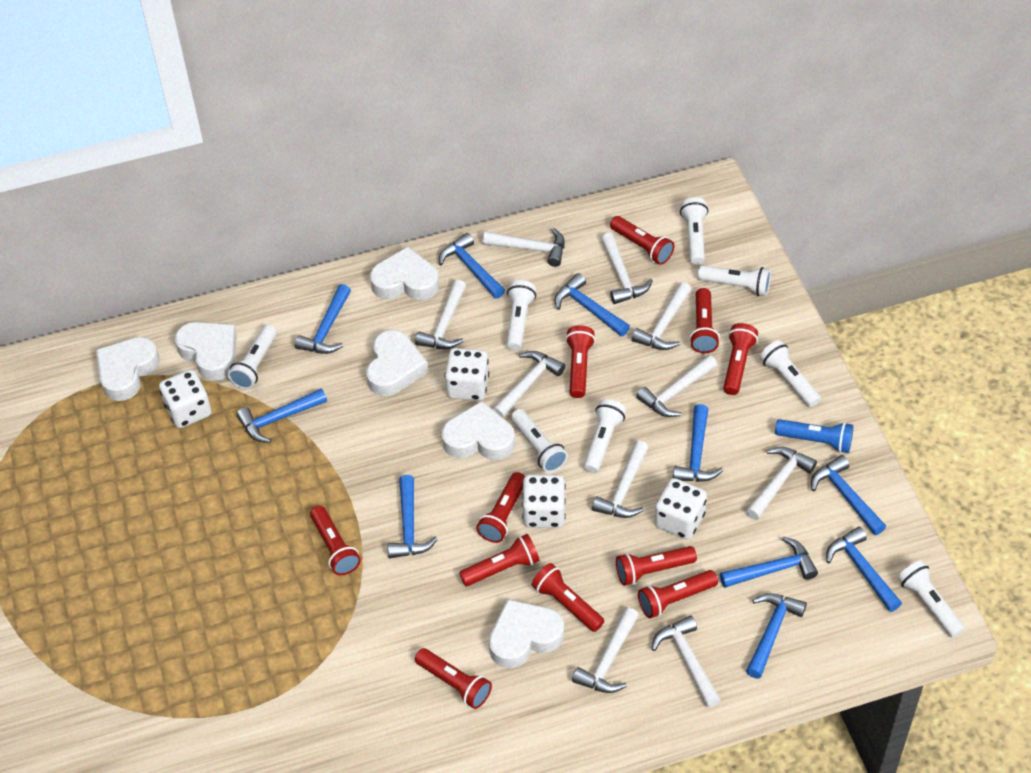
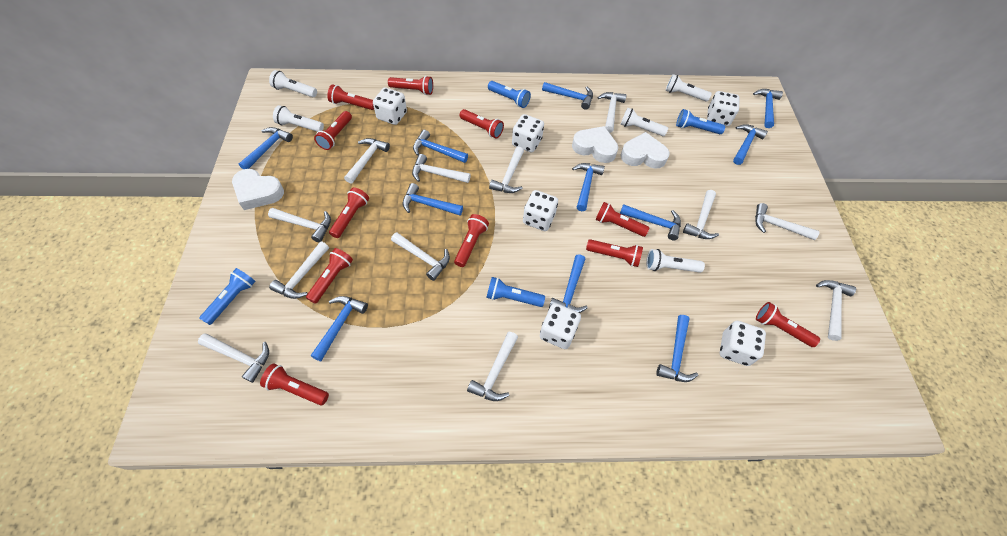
blue flashlight: 1 -> 4
blue hammer: 10 -> 11
white dice: 4 -> 6
white flashlight: 8 -> 5
white hammer: 10 -> 12
white heart: 6 -> 3

